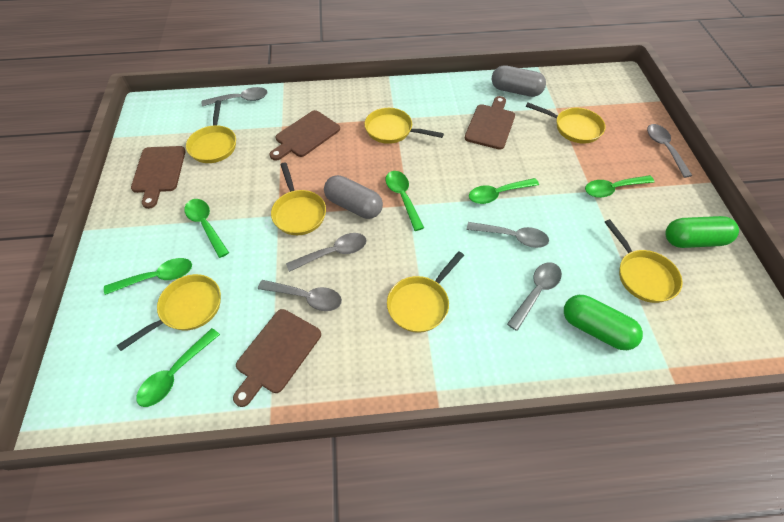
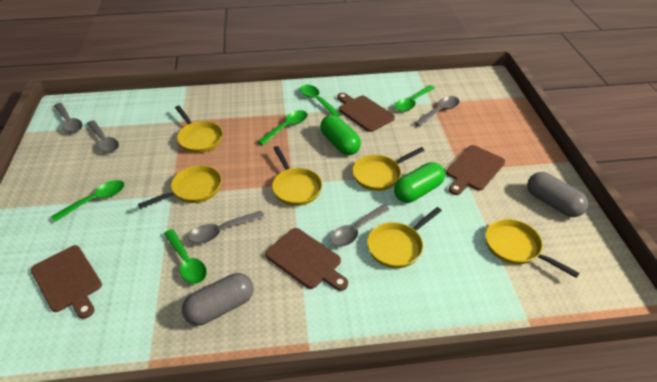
green spoon: 6 -> 5
grey spoon: 6 -> 5
yellow pan: 7 -> 6

